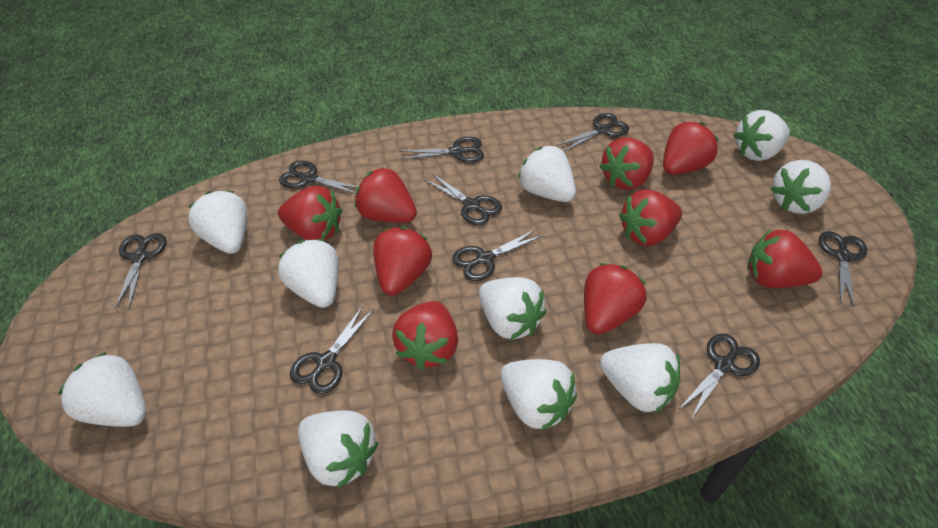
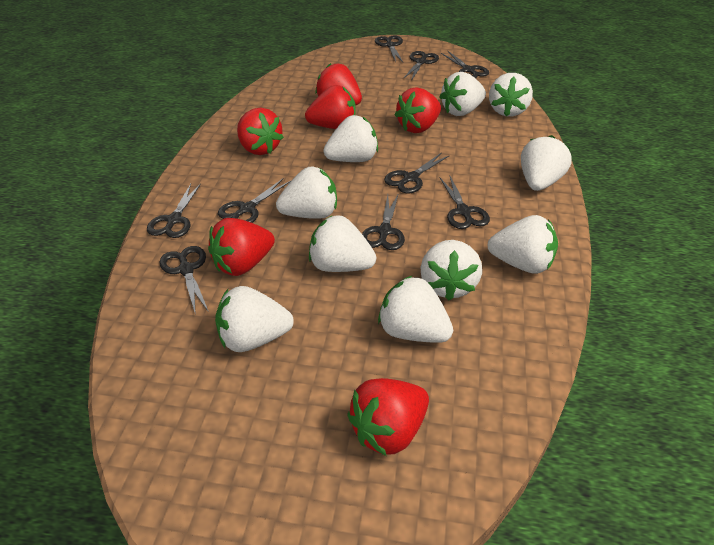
red strawberry: 9 -> 6

